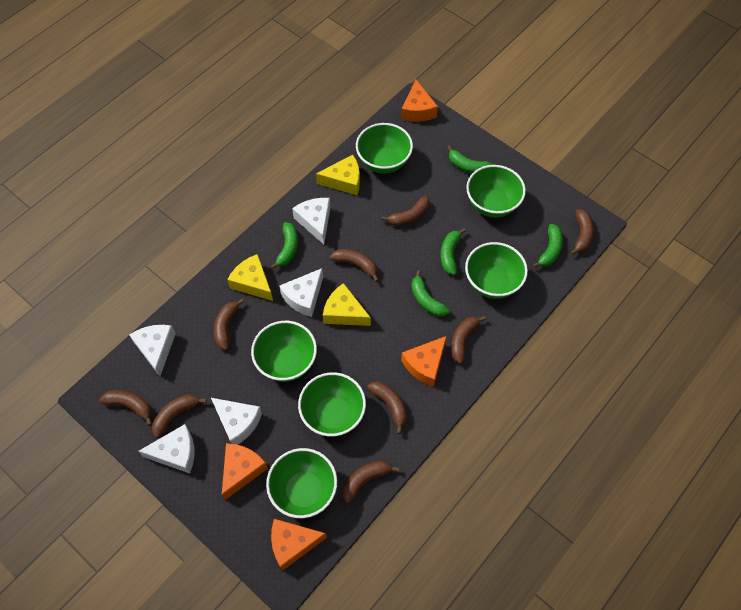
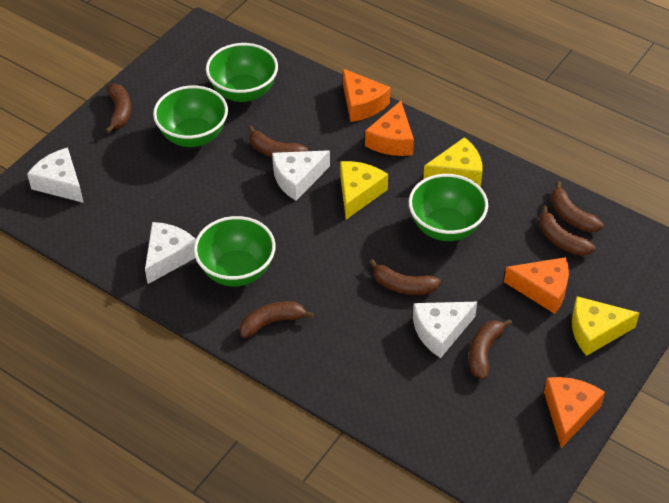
brown banana: 9 -> 7
green banana: 5 -> 0
green bowl: 6 -> 4
white cheese: 5 -> 4

